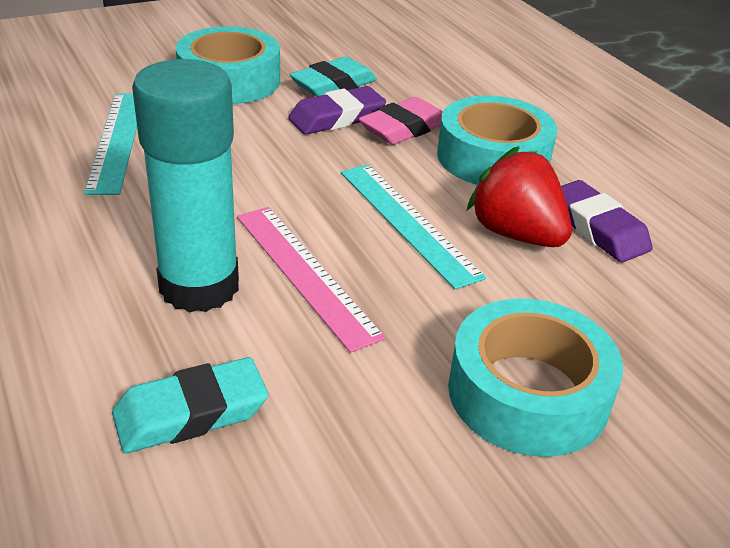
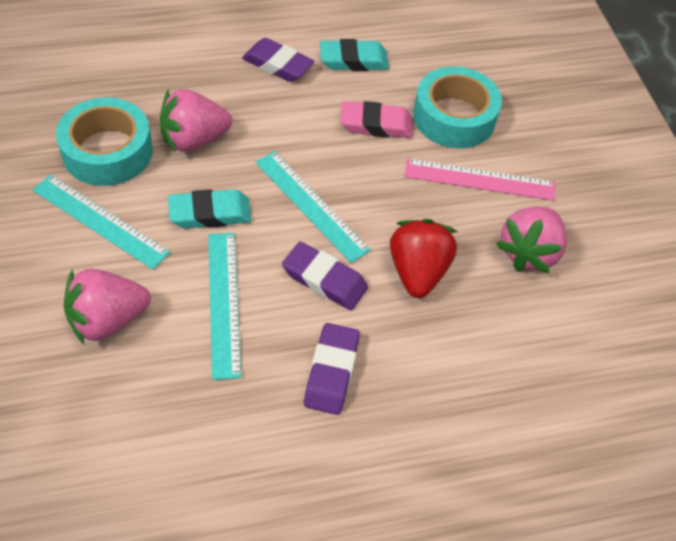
pink strawberry: 0 -> 3
purple eraser: 2 -> 3
turquoise glue stick: 1 -> 0
turquoise ruler: 2 -> 3
turquoise tape: 3 -> 2

